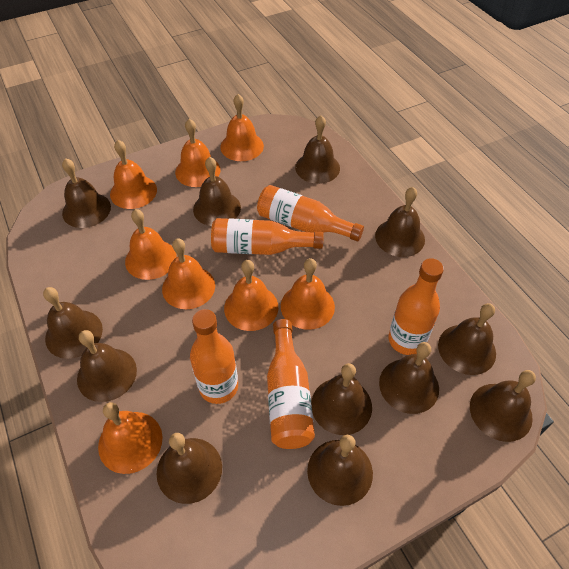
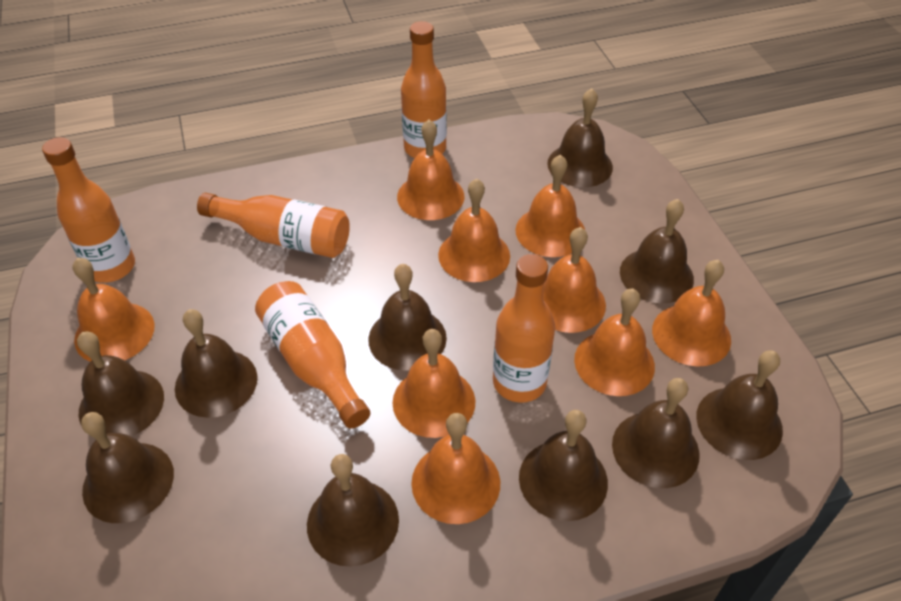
brown bell: 12 -> 10
orange bell: 8 -> 9

